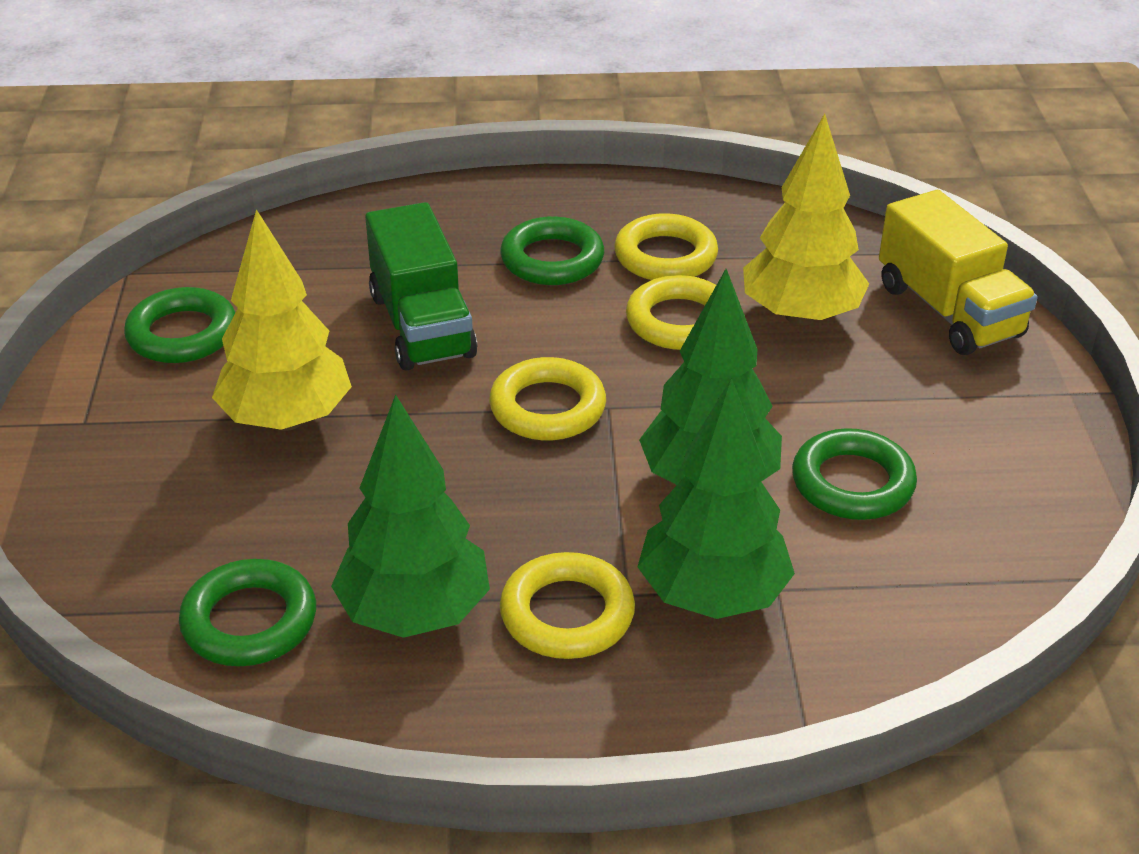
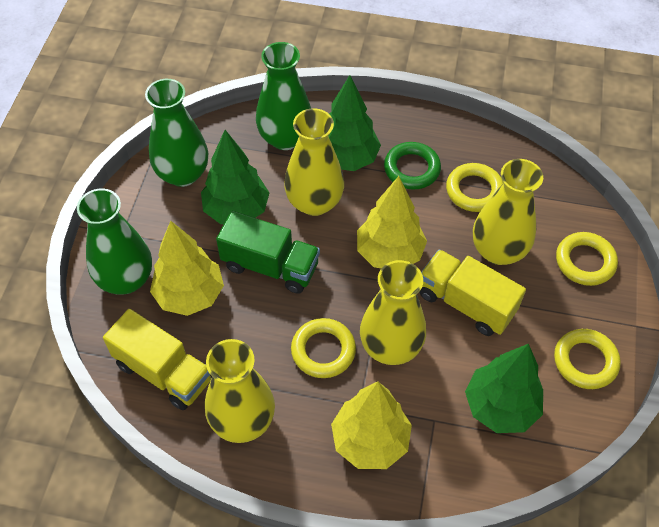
green ring: 4 -> 1
green vase: 0 -> 3
yellow tree: 2 -> 3
yellow truck: 1 -> 2
yellow vase: 0 -> 4

